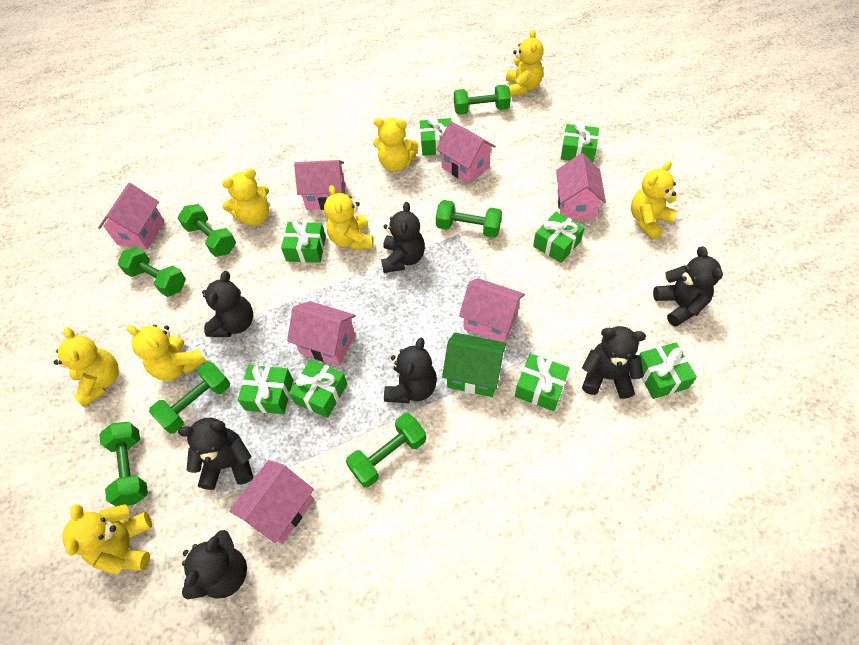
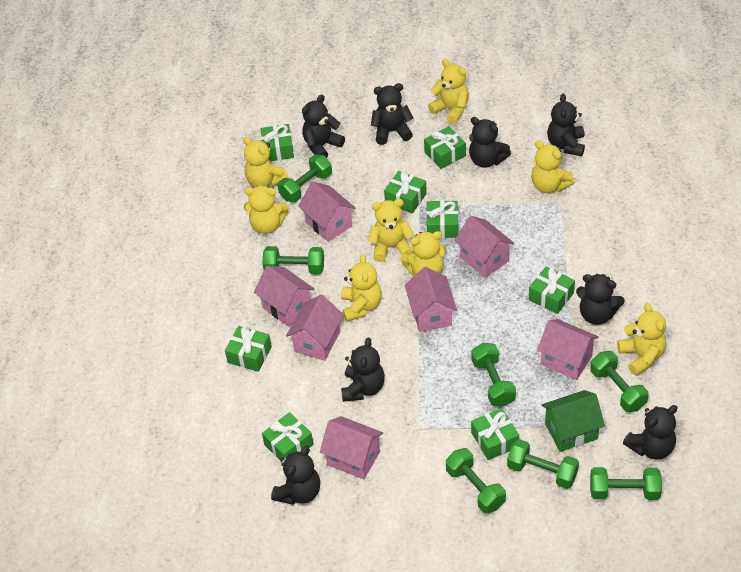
black teddy bear: 7 -> 8

